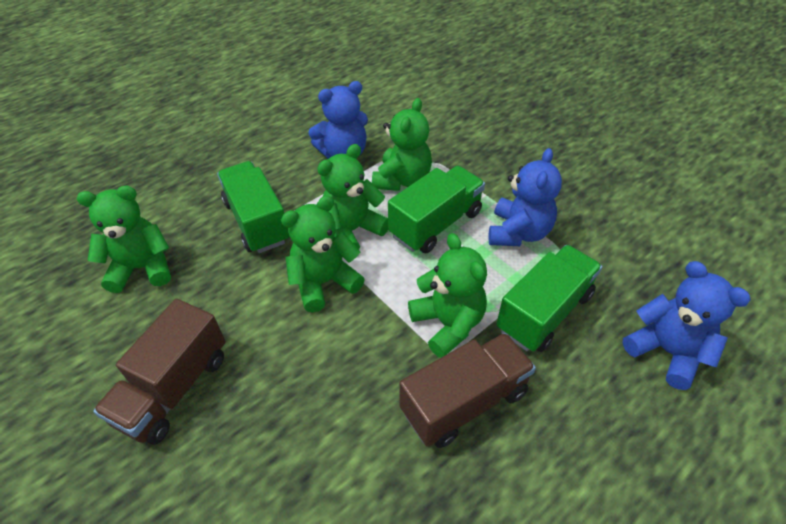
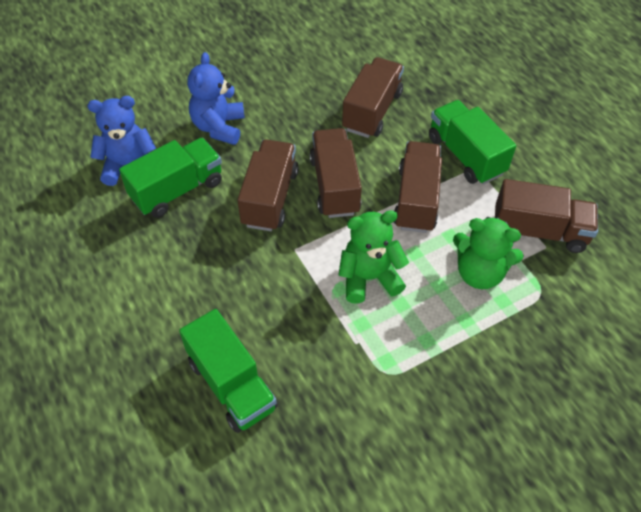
blue teddy bear: 3 -> 2
brown truck: 2 -> 5
green teddy bear: 5 -> 2

